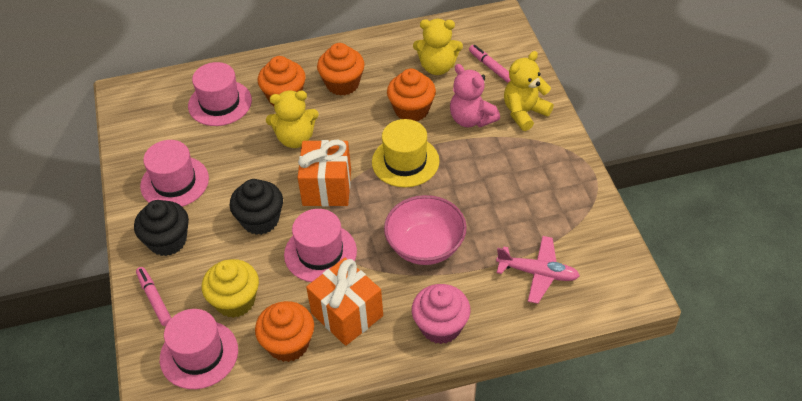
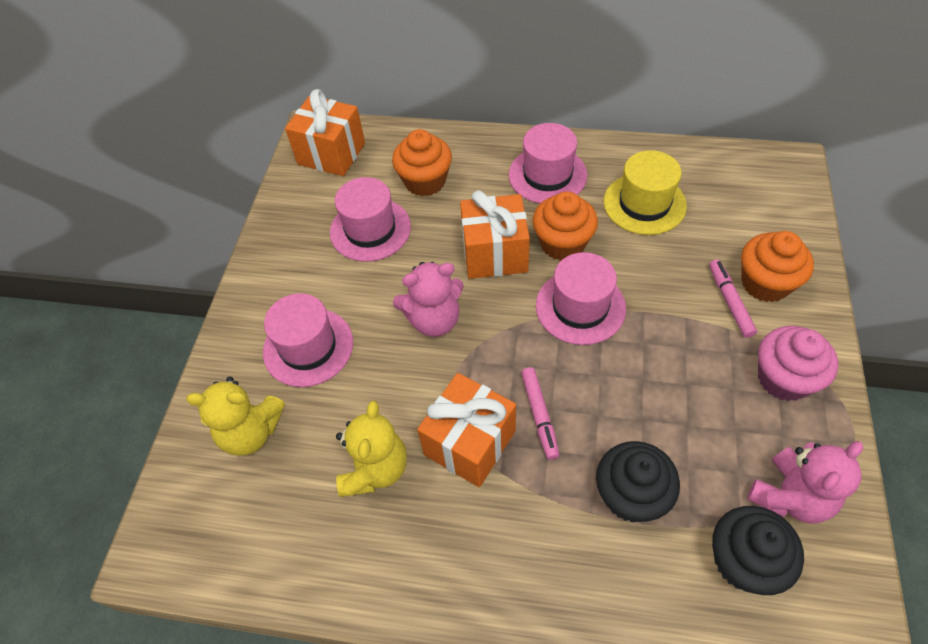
orange cupcake: 4 -> 3
orange gift: 2 -> 3
pink bowl: 1 -> 0
pink plane: 1 -> 0
pink teddy bear: 1 -> 2
yellow cupcake: 1 -> 0
yellow teddy bear: 3 -> 2

